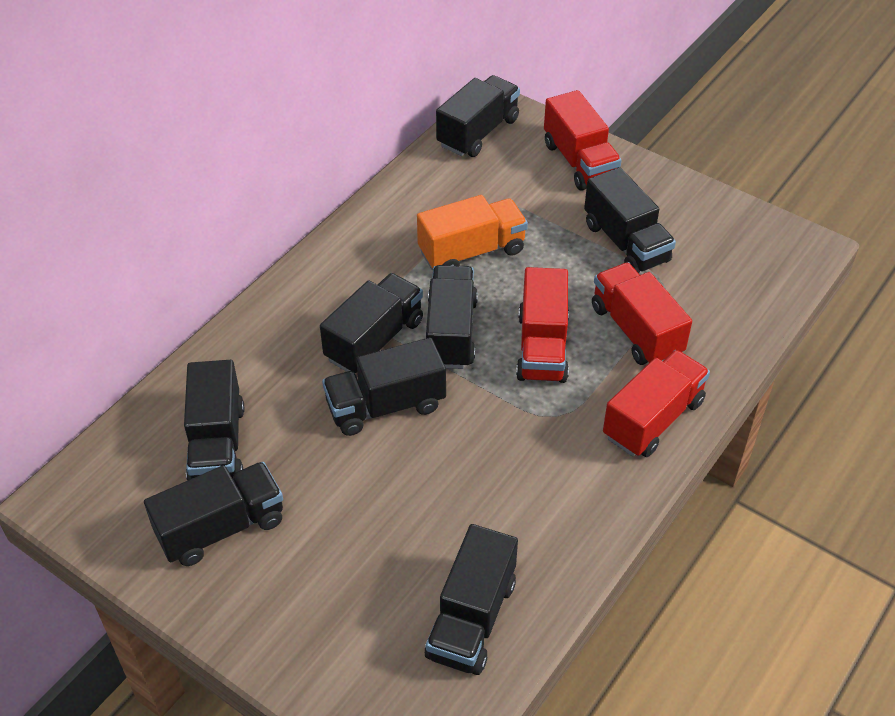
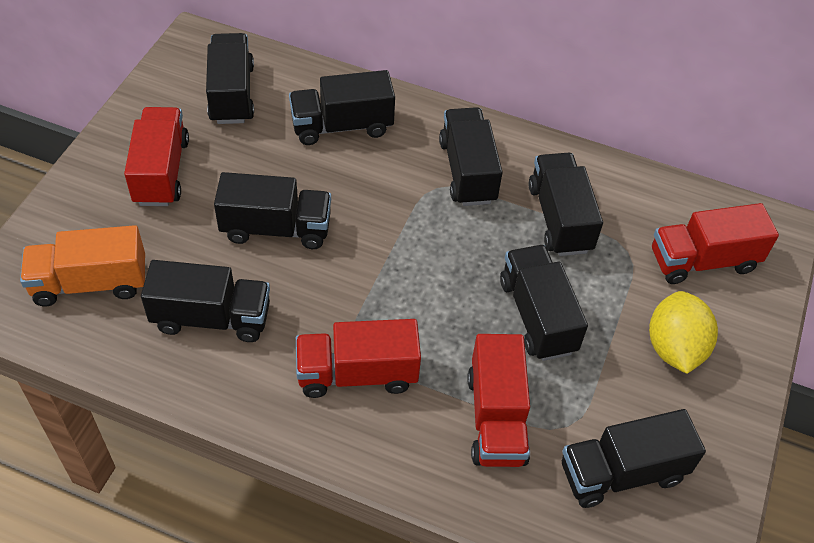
yellow lemon: 0 -> 1

